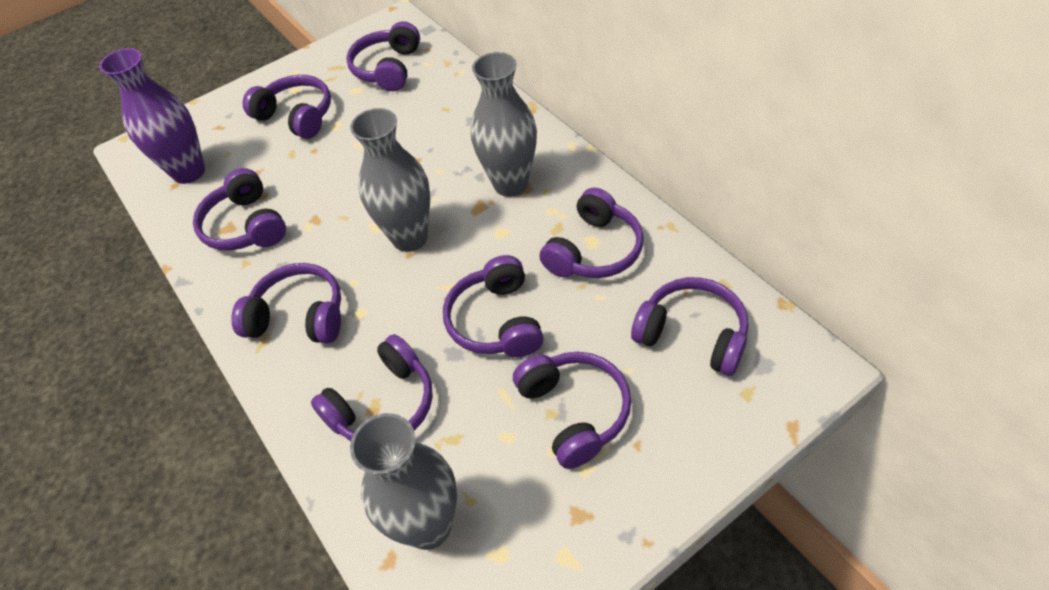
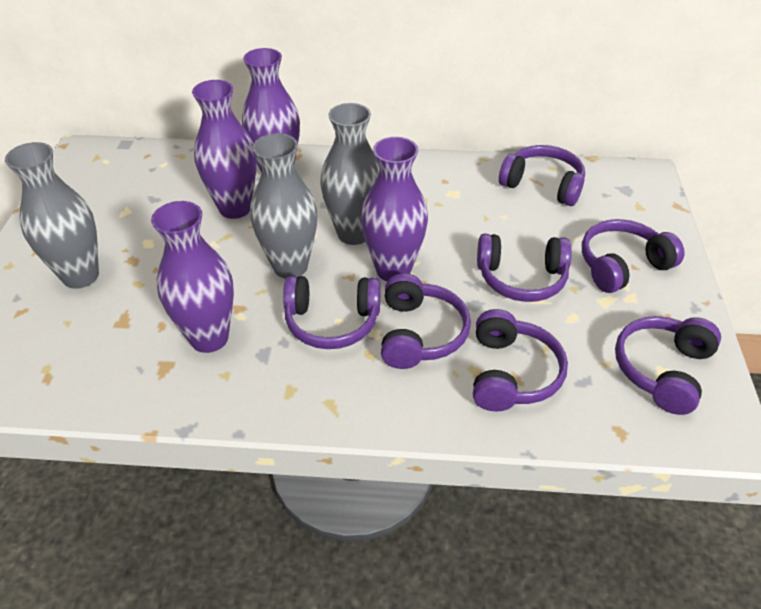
purple headphones: 9 -> 7
purple vase: 1 -> 4

